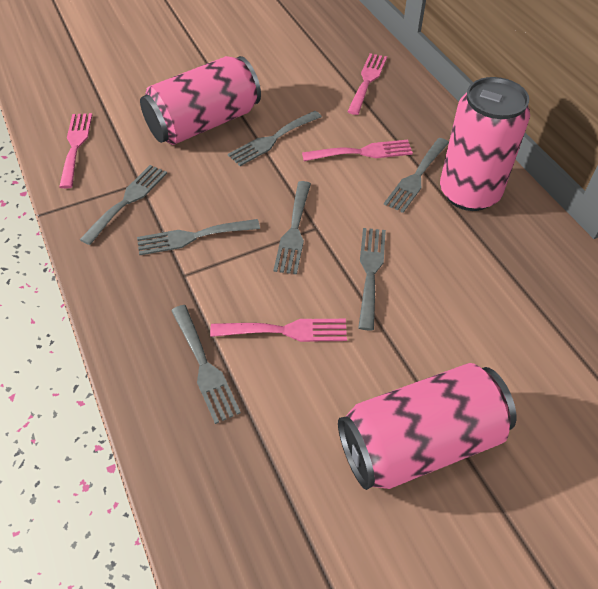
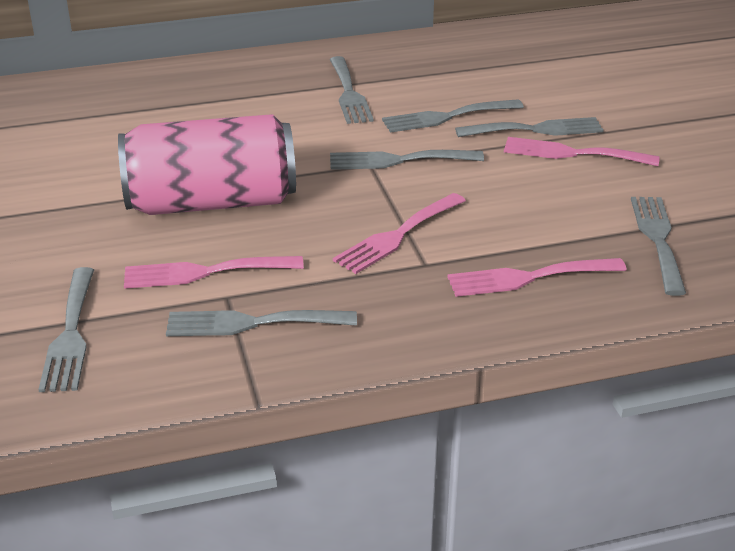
pink can: 3 -> 1

